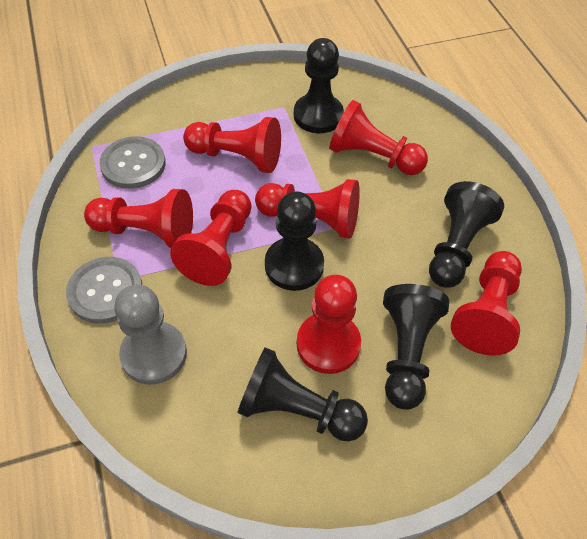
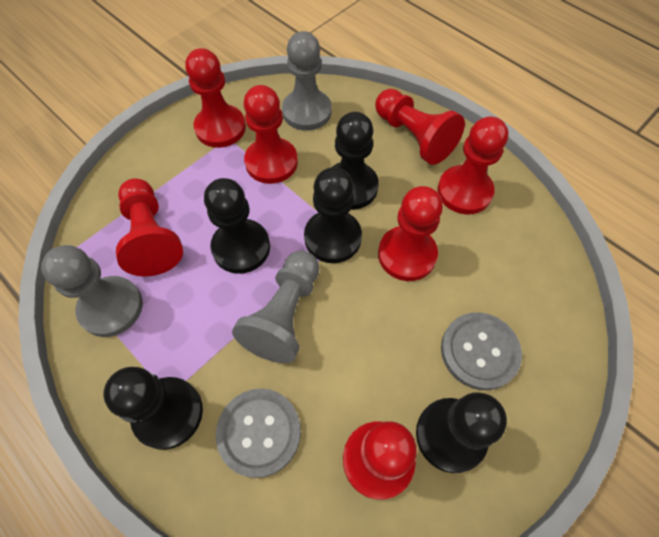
grey pawn: 1 -> 3

